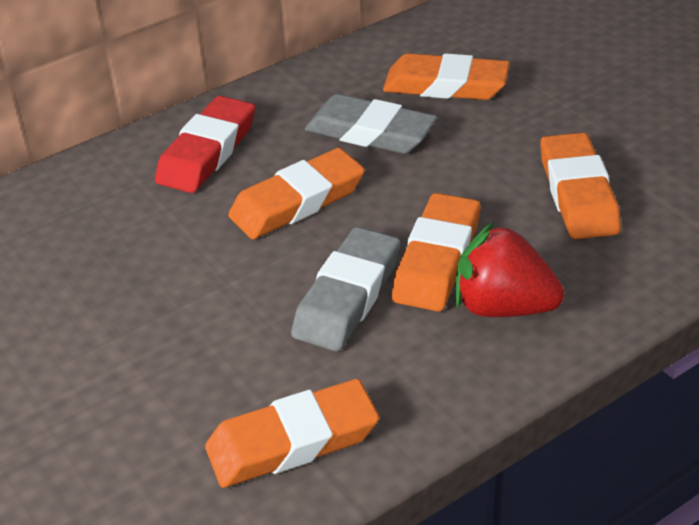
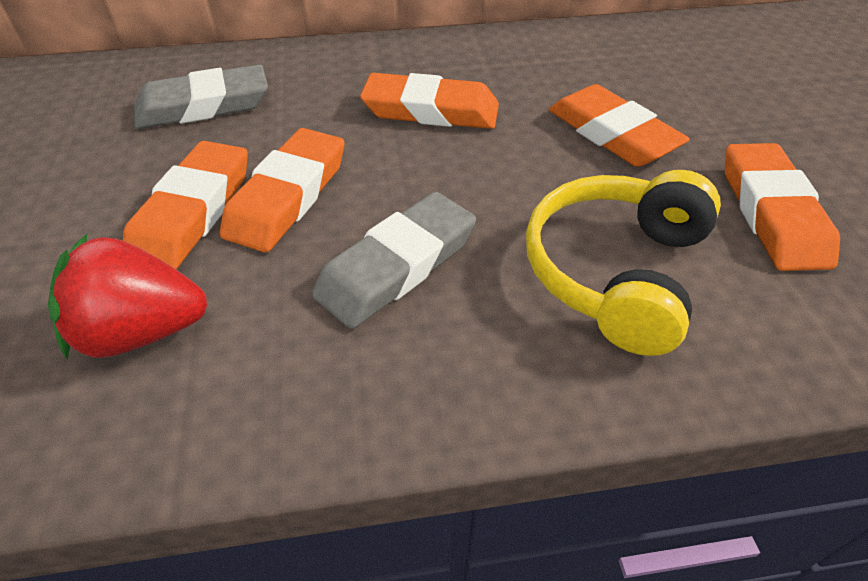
red eraser: 1 -> 0
yellow headphones: 0 -> 1

